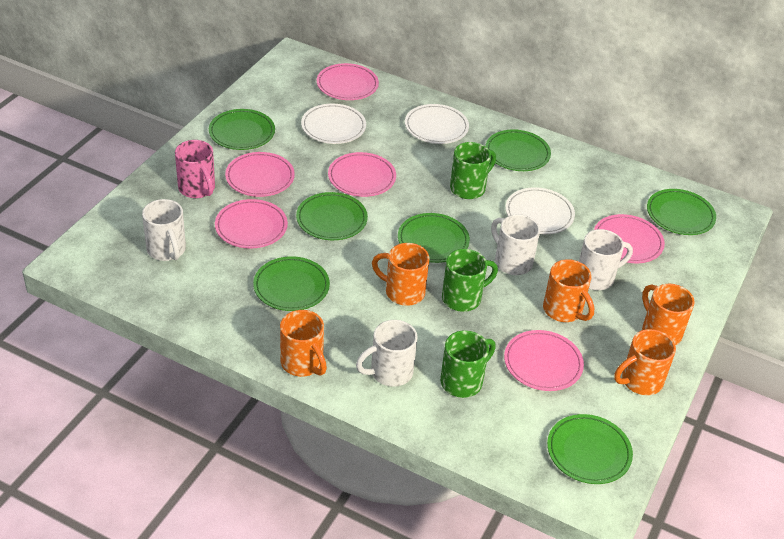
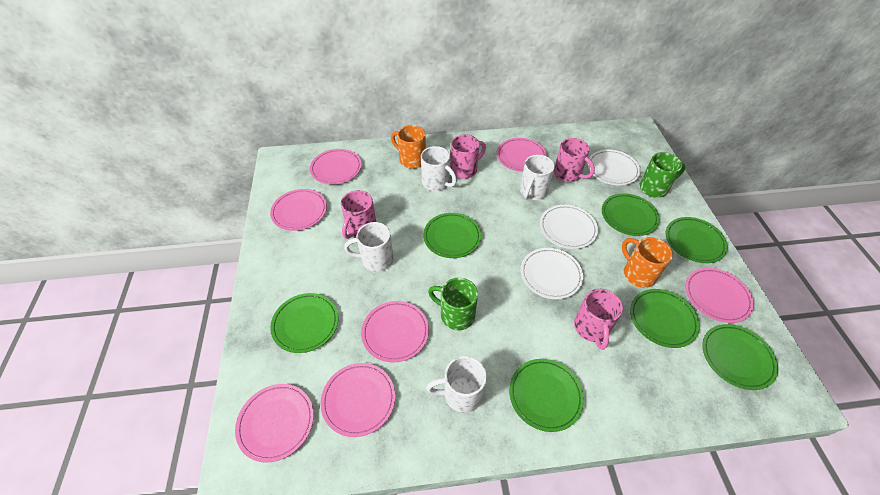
green mug: 3 -> 2
orange mug: 5 -> 2
pink mug: 1 -> 4
pink plate: 6 -> 7

